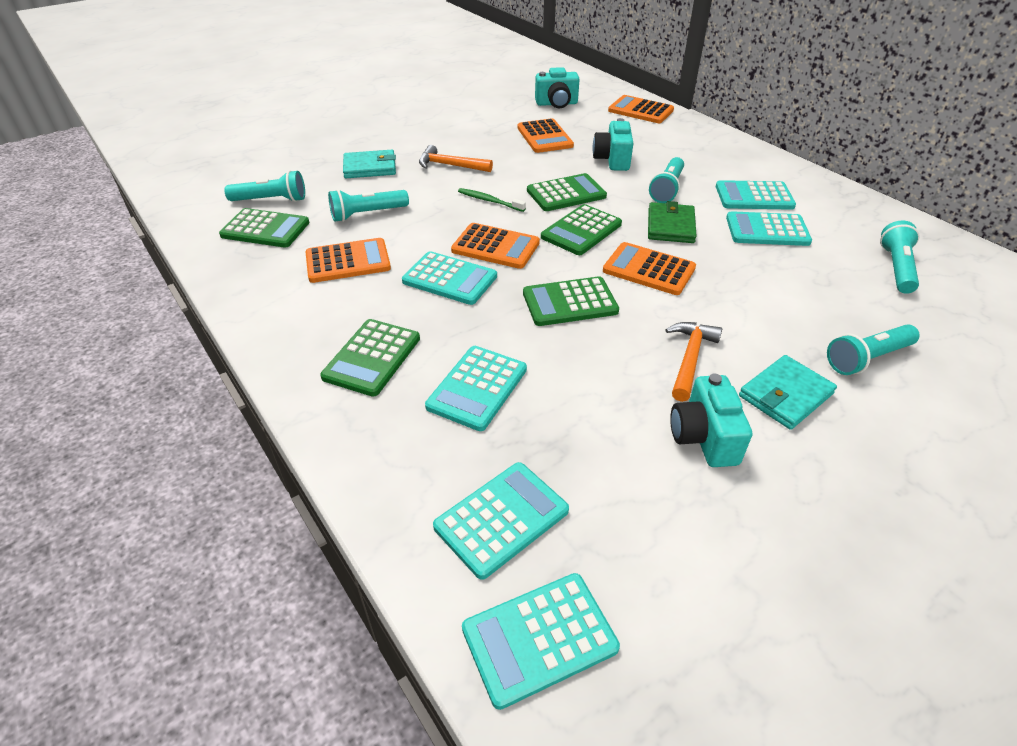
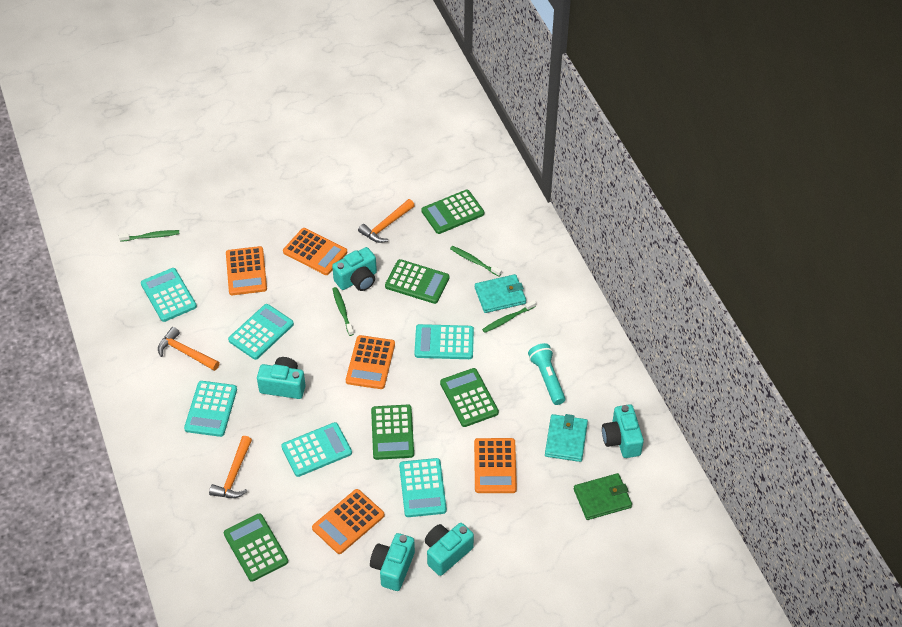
green toothbrush: 1 -> 4
orange hammer: 2 -> 3
turquoise camera: 3 -> 5
turquoise flashlight: 5 -> 1

